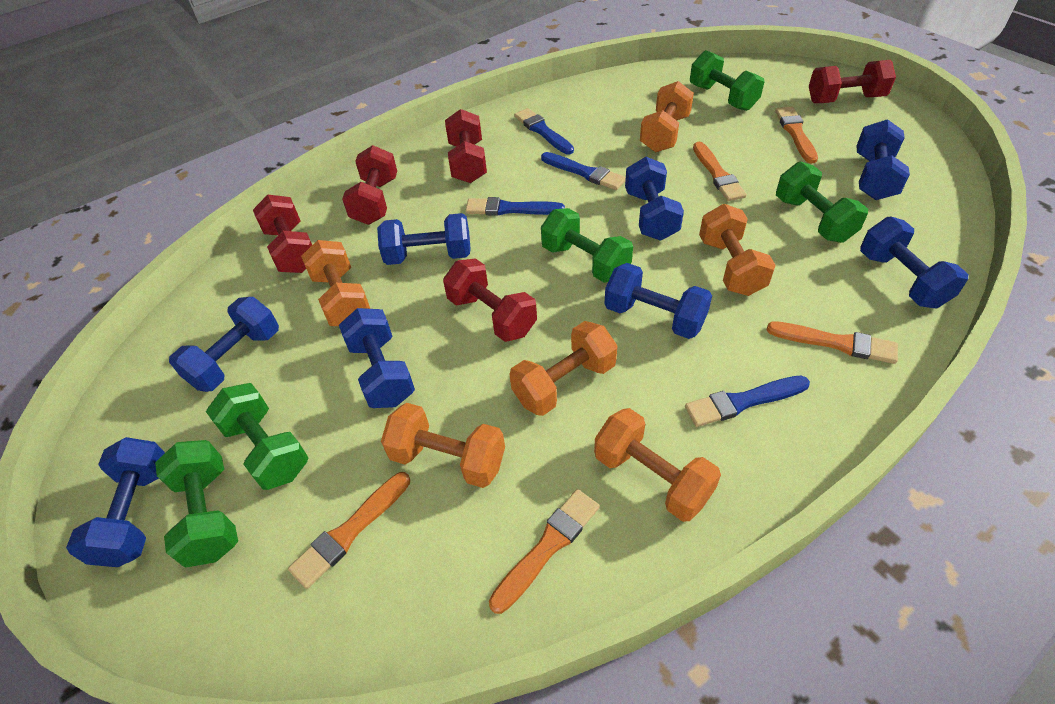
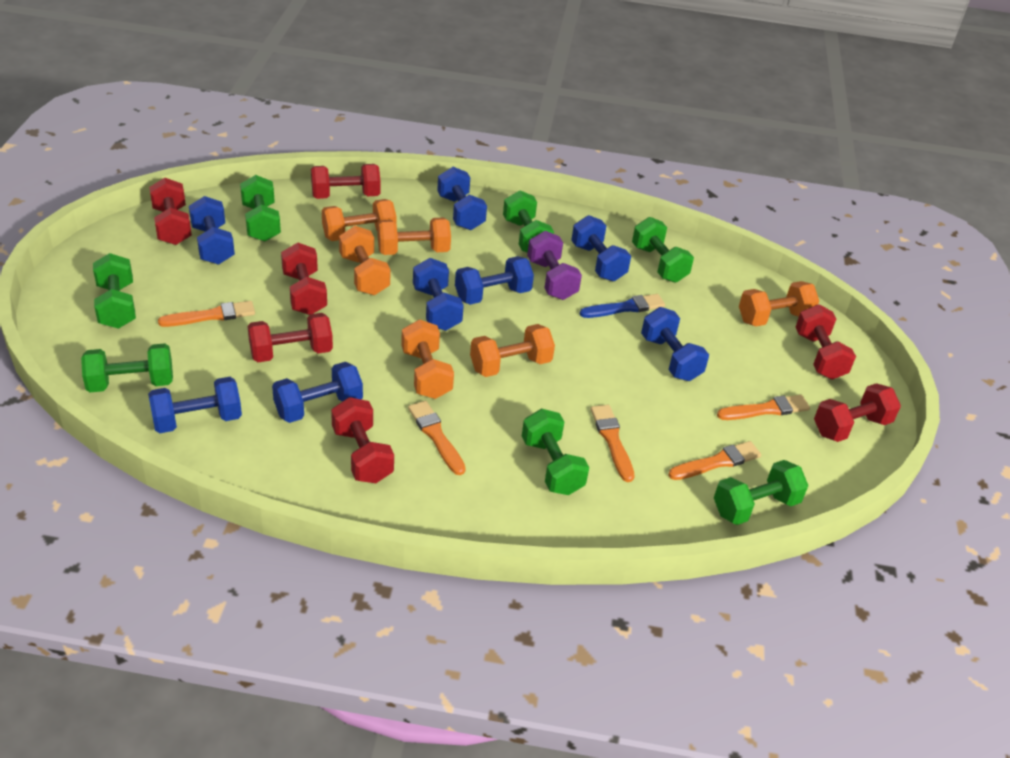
blue brush: 4 -> 1
green dumbbell: 5 -> 7
purple dumbbell: 0 -> 1
red dumbbell: 5 -> 7

